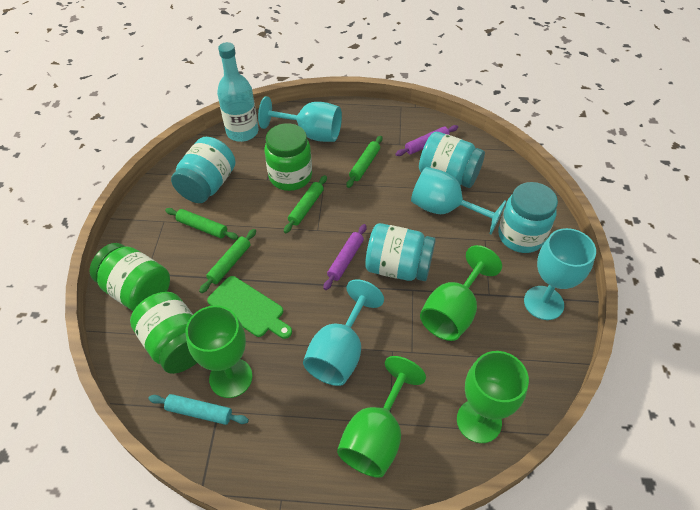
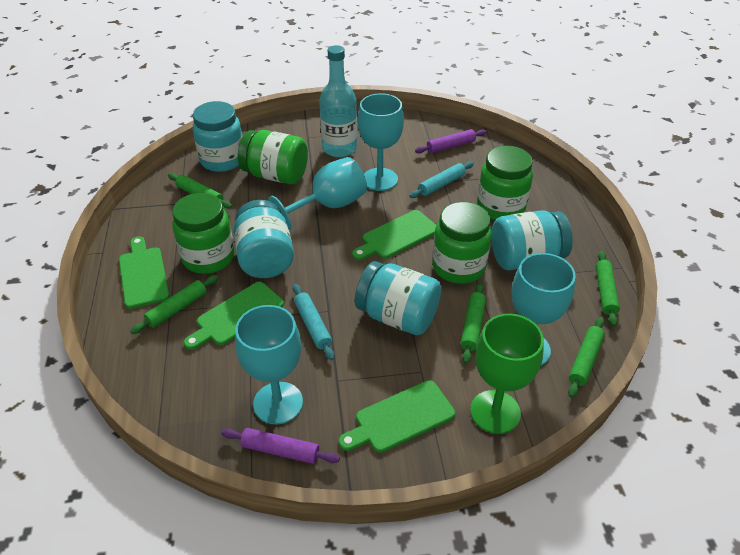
green cutting board: 1 -> 4
green goblet: 4 -> 1
green jar: 3 -> 4
green rolling pin: 4 -> 5
turquoise rolling pin: 1 -> 2

